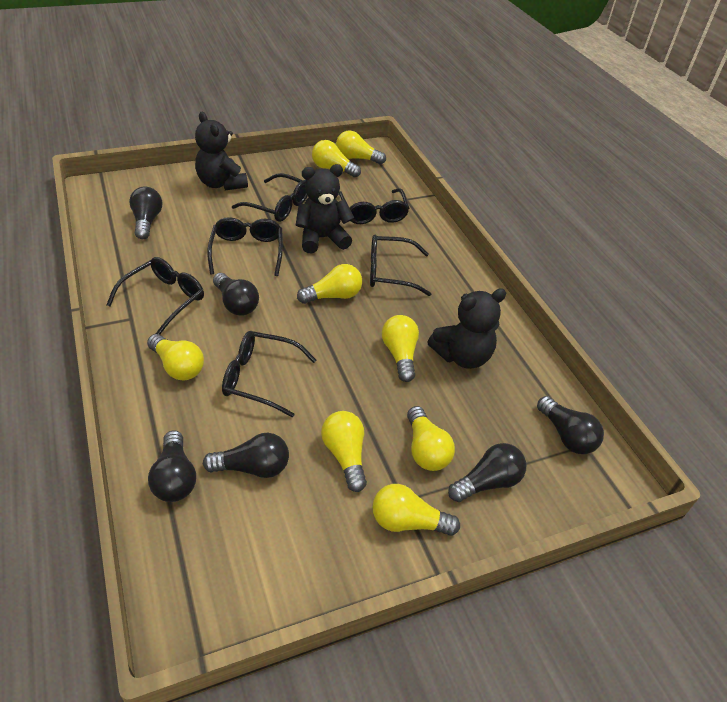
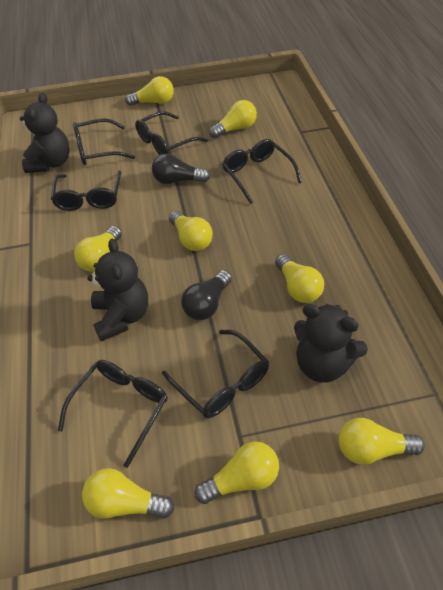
black light bulb: 6 -> 2

